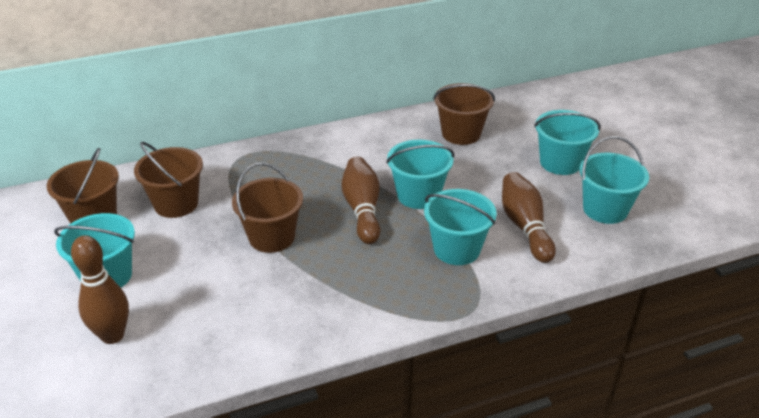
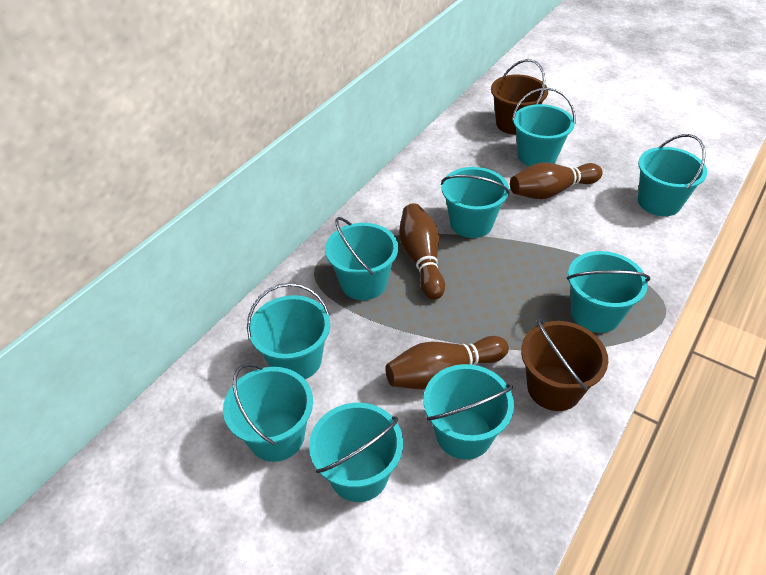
brown bucket: 4 -> 2
turquoise bucket: 5 -> 9

